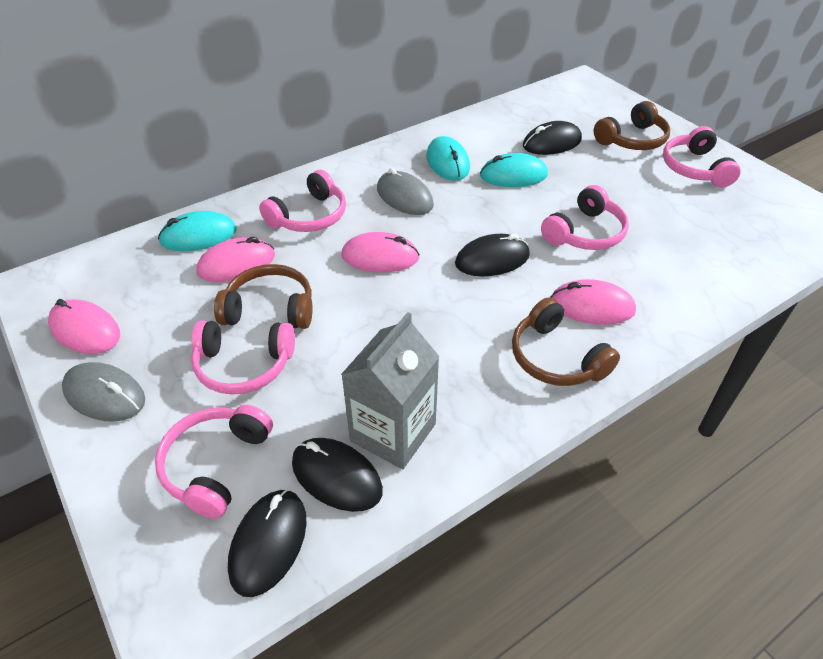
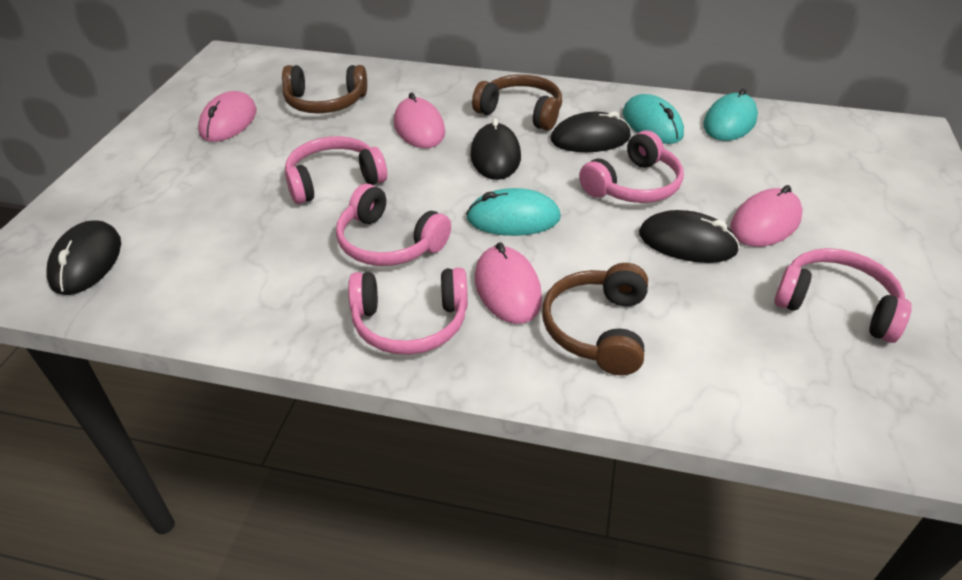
grey carton: 1 -> 0
grey mouse: 2 -> 0

